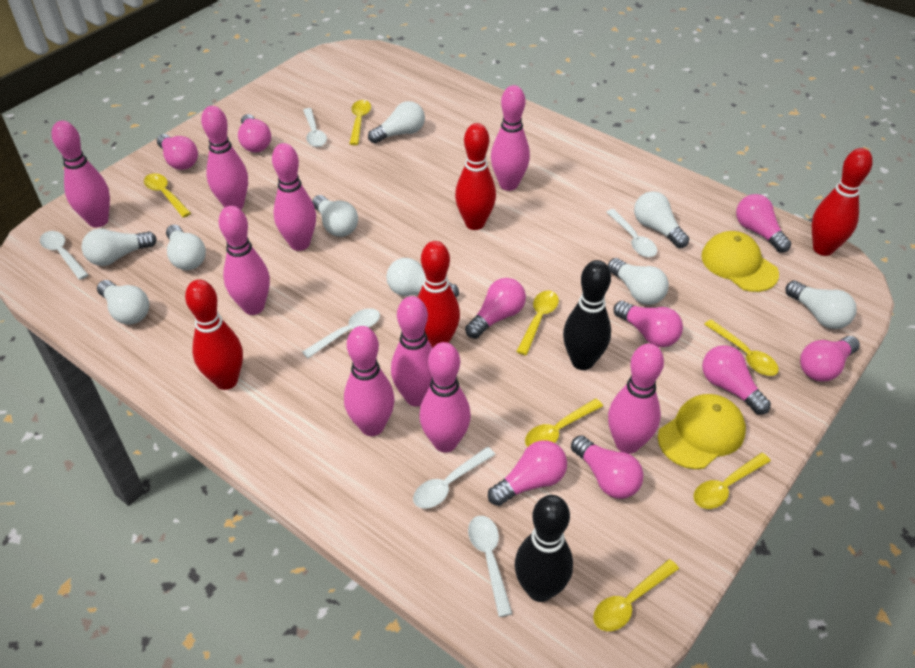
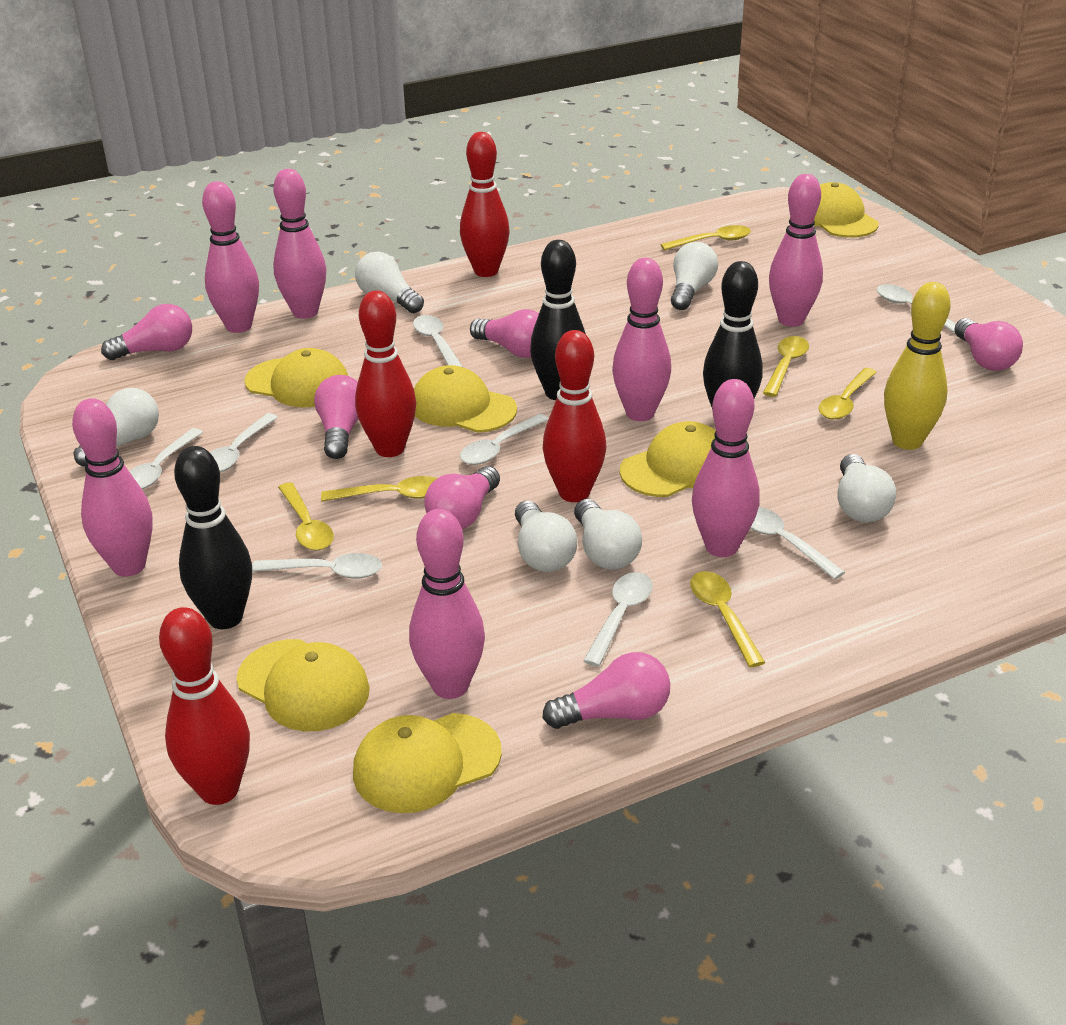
black bowling pin: 2 -> 3
pink bowling pin: 9 -> 7
pink light bulb: 9 -> 6
white light bulb: 9 -> 6
white spoon: 6 -> 8
yellow bowling pin: 0 -> 1
yellow cap: 2 -> 6
yellow spoon: 7 -> 6

